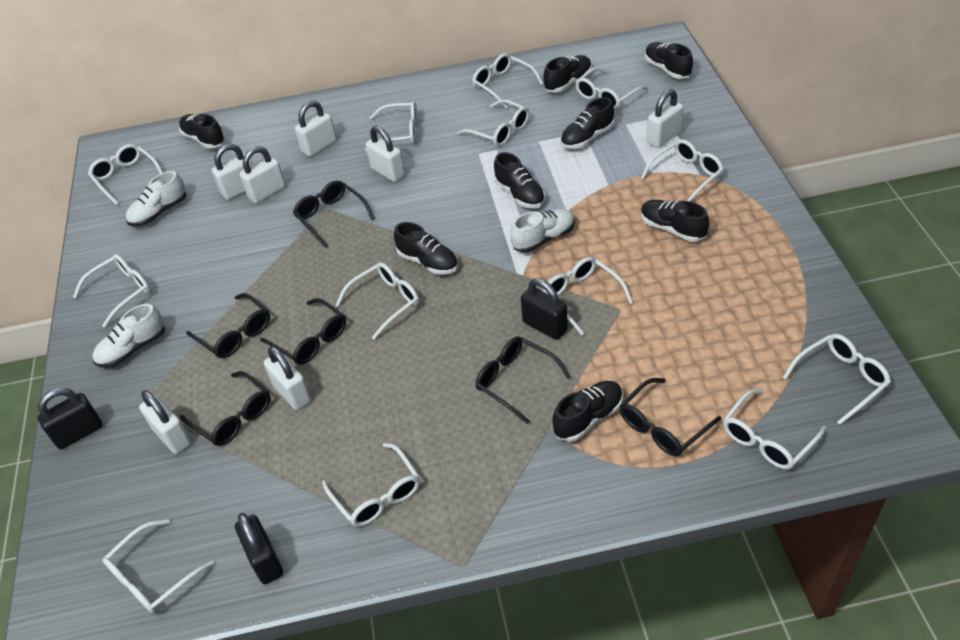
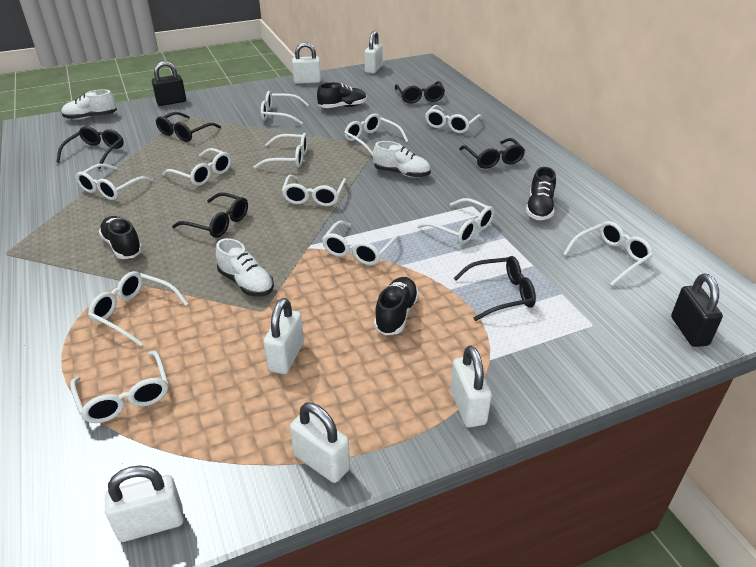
black padlock: 3 -> 2
black shoe: 8 -> 4
white glasses: 13 -> 12
white padlock: 7 -> 6

